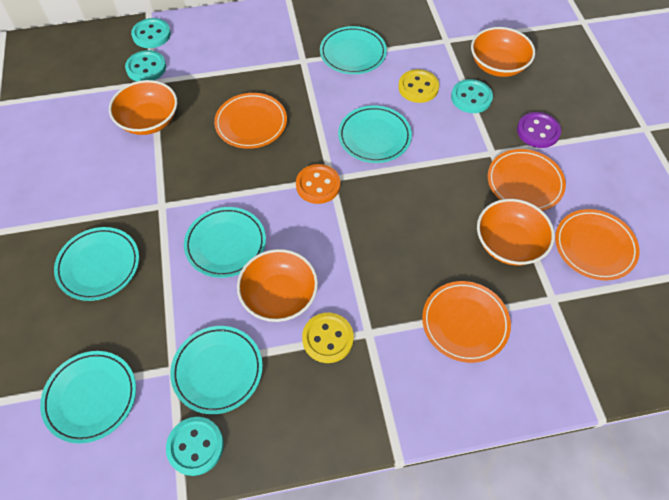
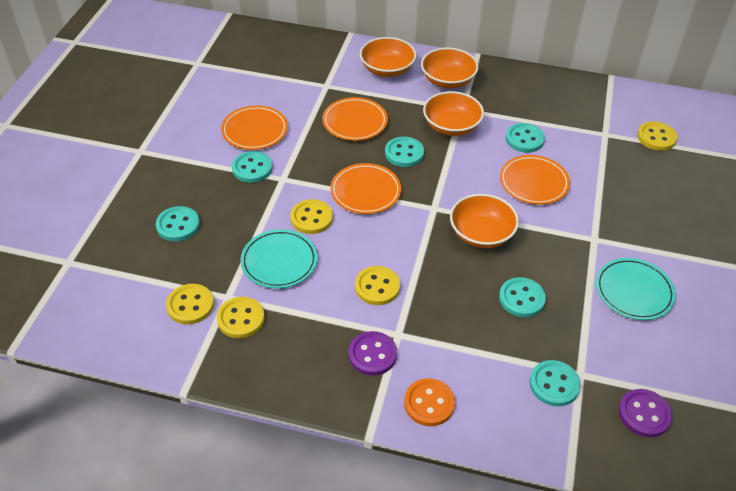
purple button: 1 -> 2
turquoise button: 4 -> 6
turquoise plate: 6 -> 2
yellow button: 2 -> 5

